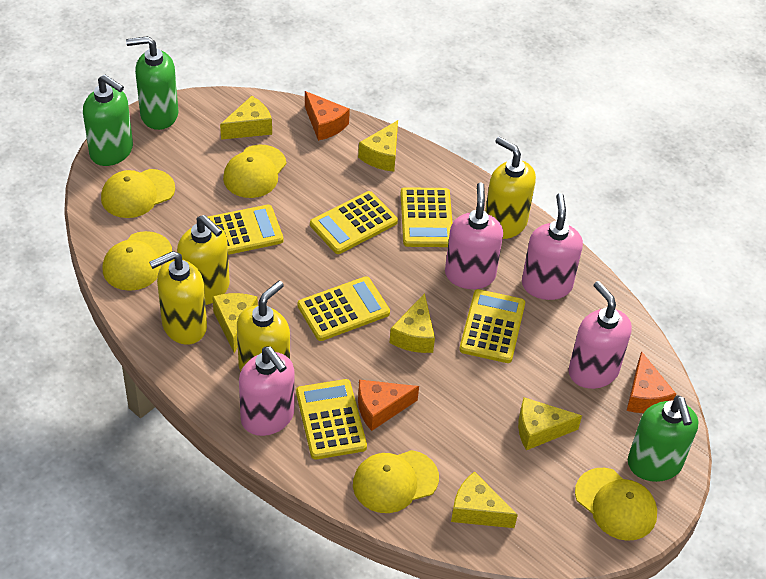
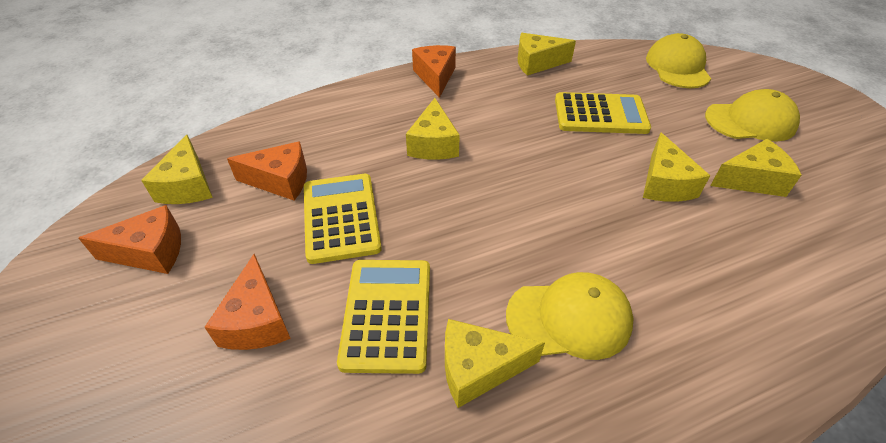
green soap dispenser: 3 -> 0
orange cheese: 3 -> 4
pink soap dispenser: 4 -> 0
yellow calculator: 6 -> 3
yellow cap: 5 -> 3
yellow soap dispenser: 4 -> 0

